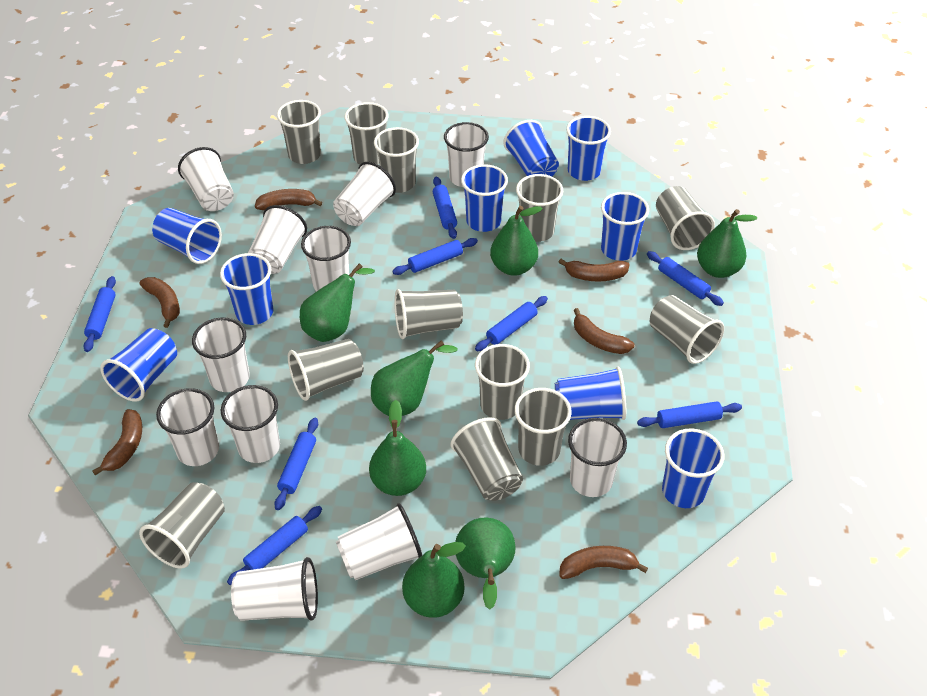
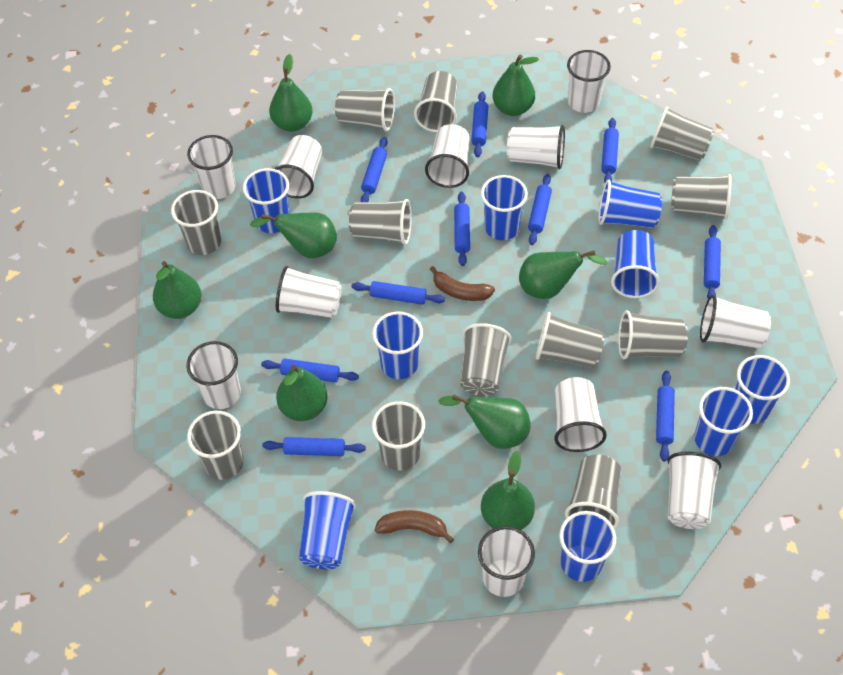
blue rolling pin: 8 -> 10
brown banana: 6 -> 2
green pear: 7 -> 8

